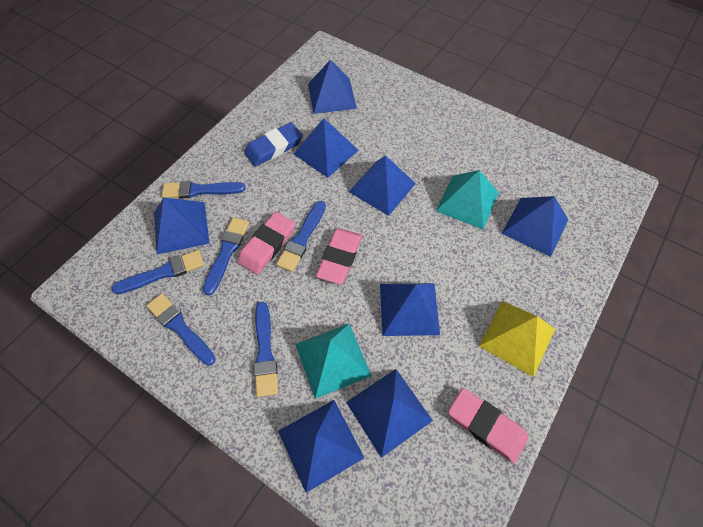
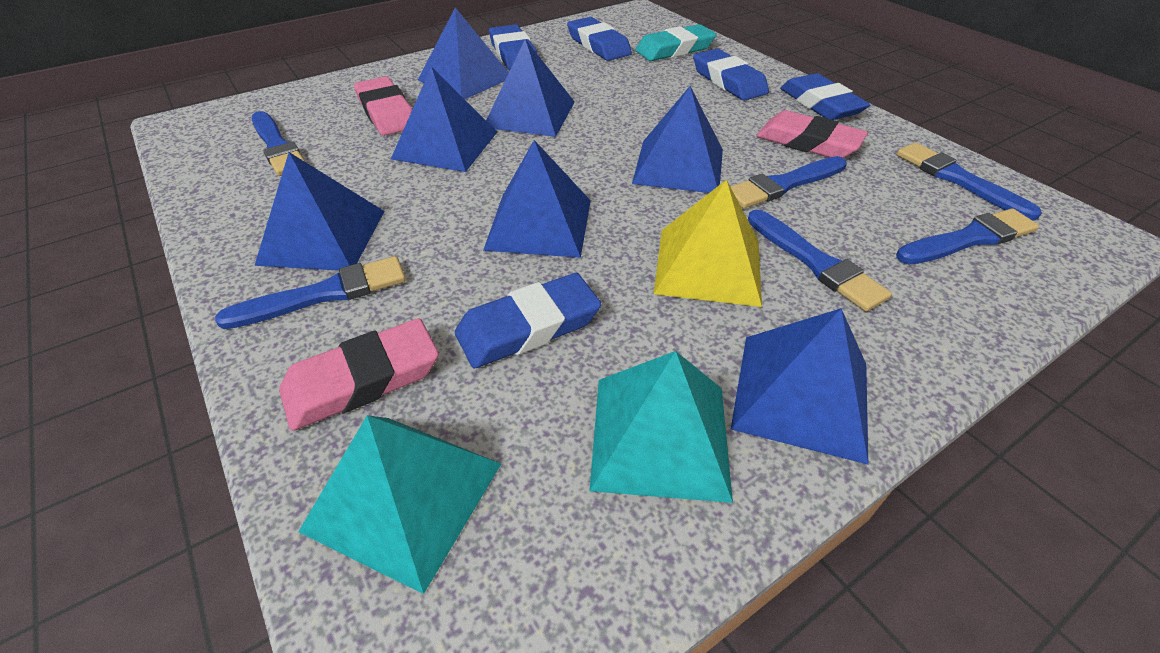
blue eraser: 1 -> 5
blue pyramid: 8 -> 7
turquoise eraser: 0 -> 1

